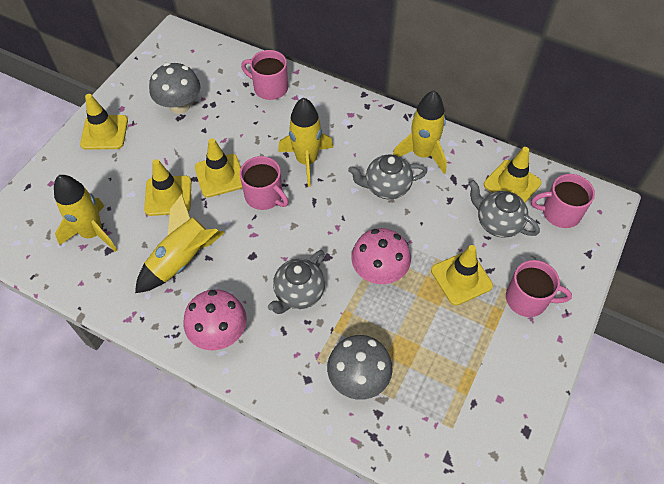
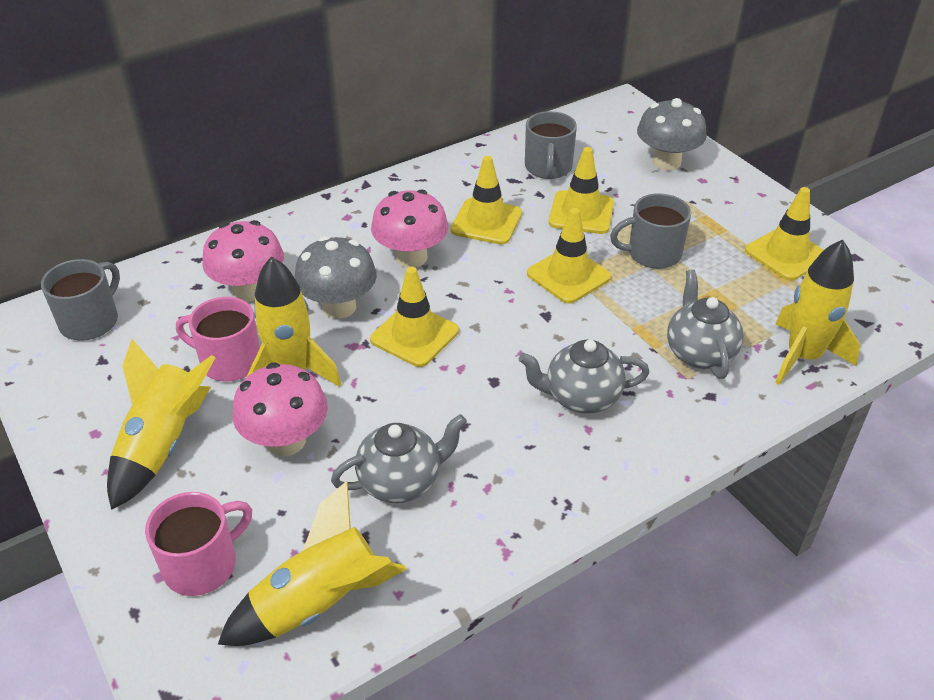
grey mug: 0 -> 3
pink mug: 4 -> 2
pink mushroom: 2 -> 3

